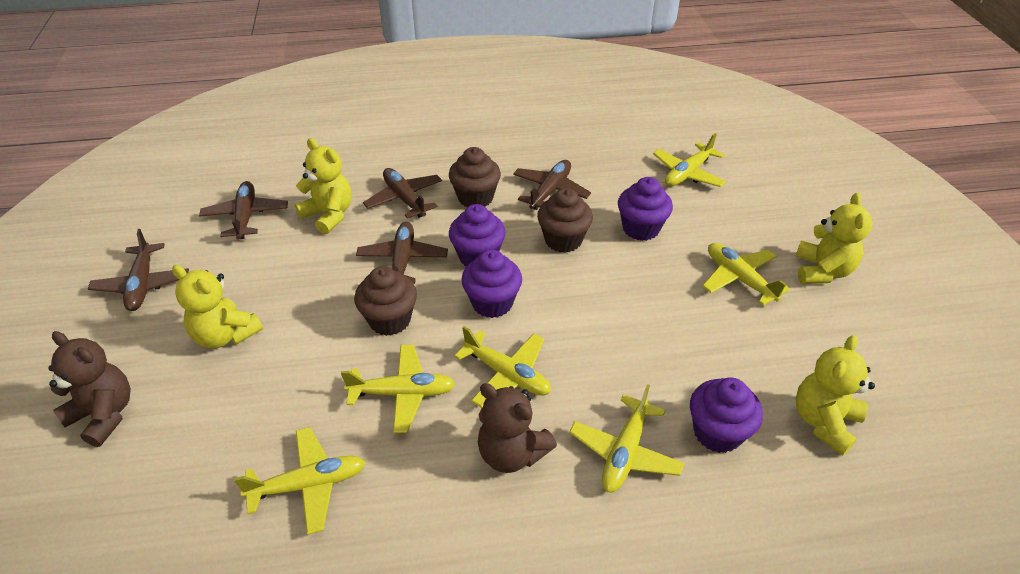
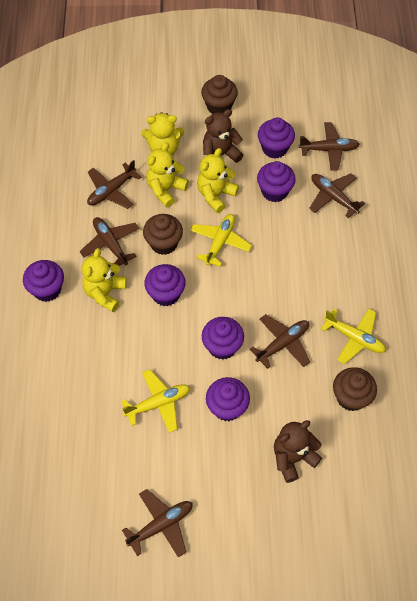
brown plane: 5 -> 6
purple cupcake: 4 -> 6
yellow plane: 6 -> 3

